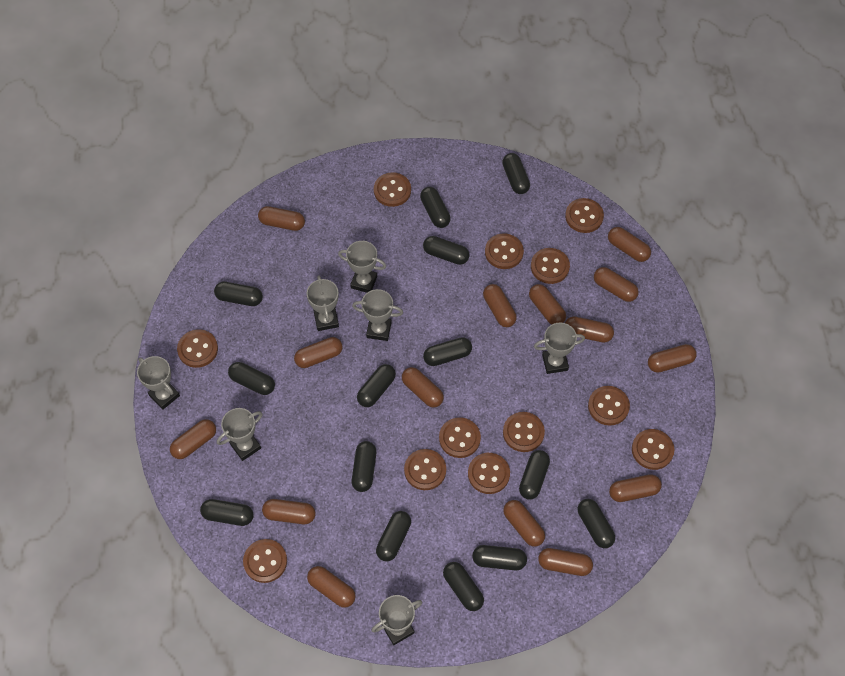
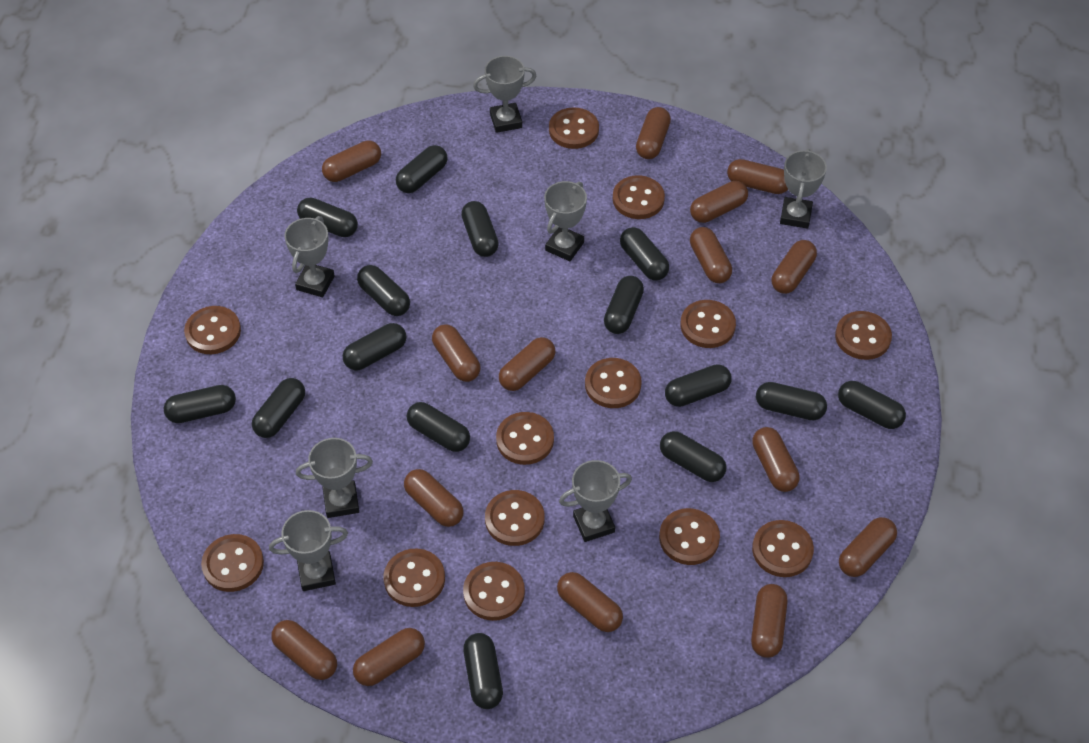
black capsule: 14 -> 15
brown button: 12 -> 13

